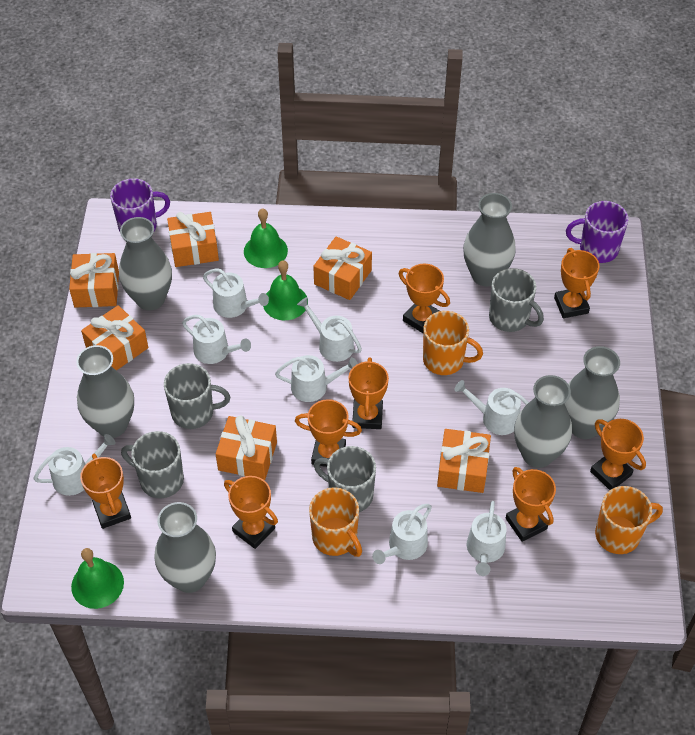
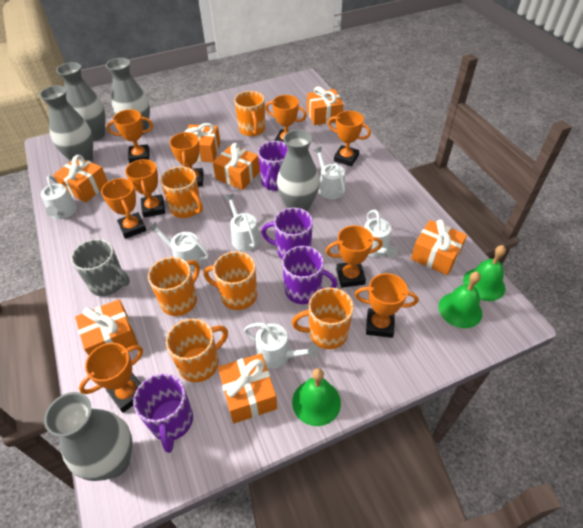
grey mug: 4 -> 1
grey vase: 6 -> 5
orange gift: 6 -> 7
orange mug: 3 -> 6
orange trophy: 8 -> 9
purple mug: 2 -> 4
white watering can: 8 -> 6

